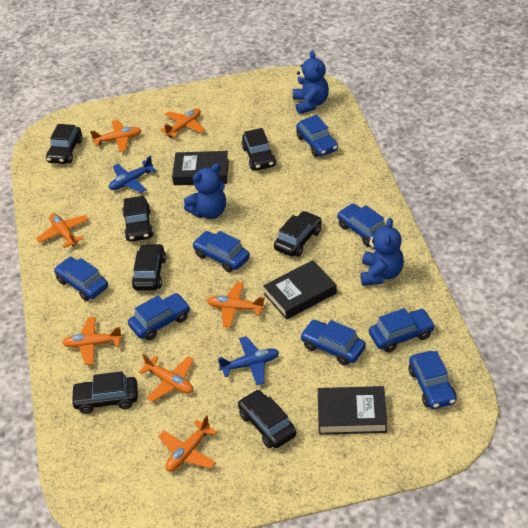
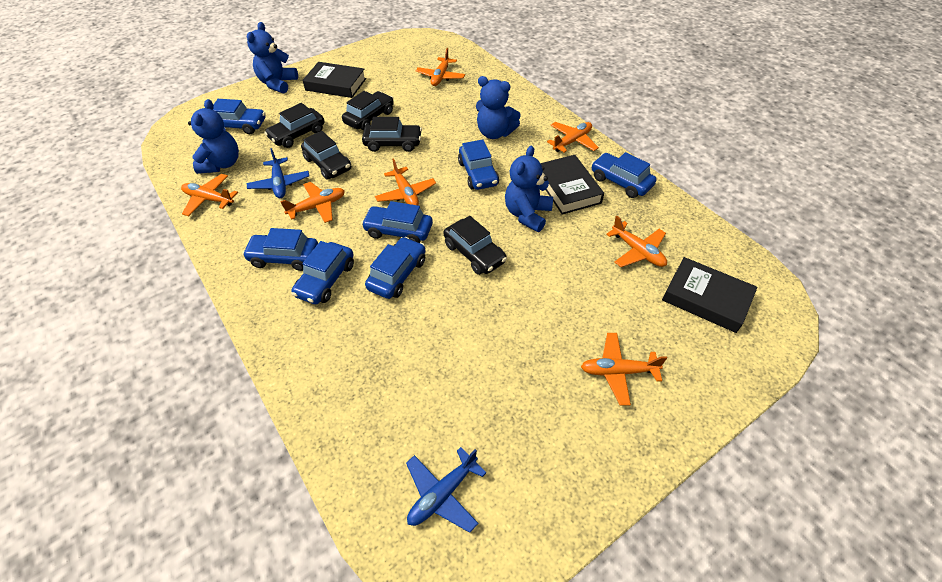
black car: 7 -> 5
blue car: 8 -> 7
blue teddy bear: 3 -> 4

